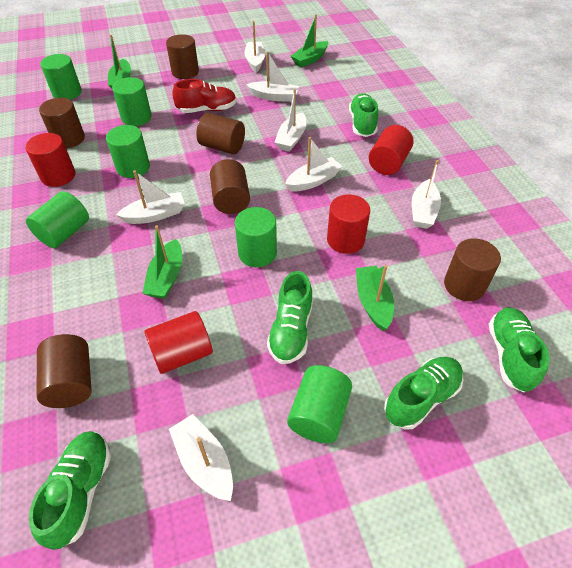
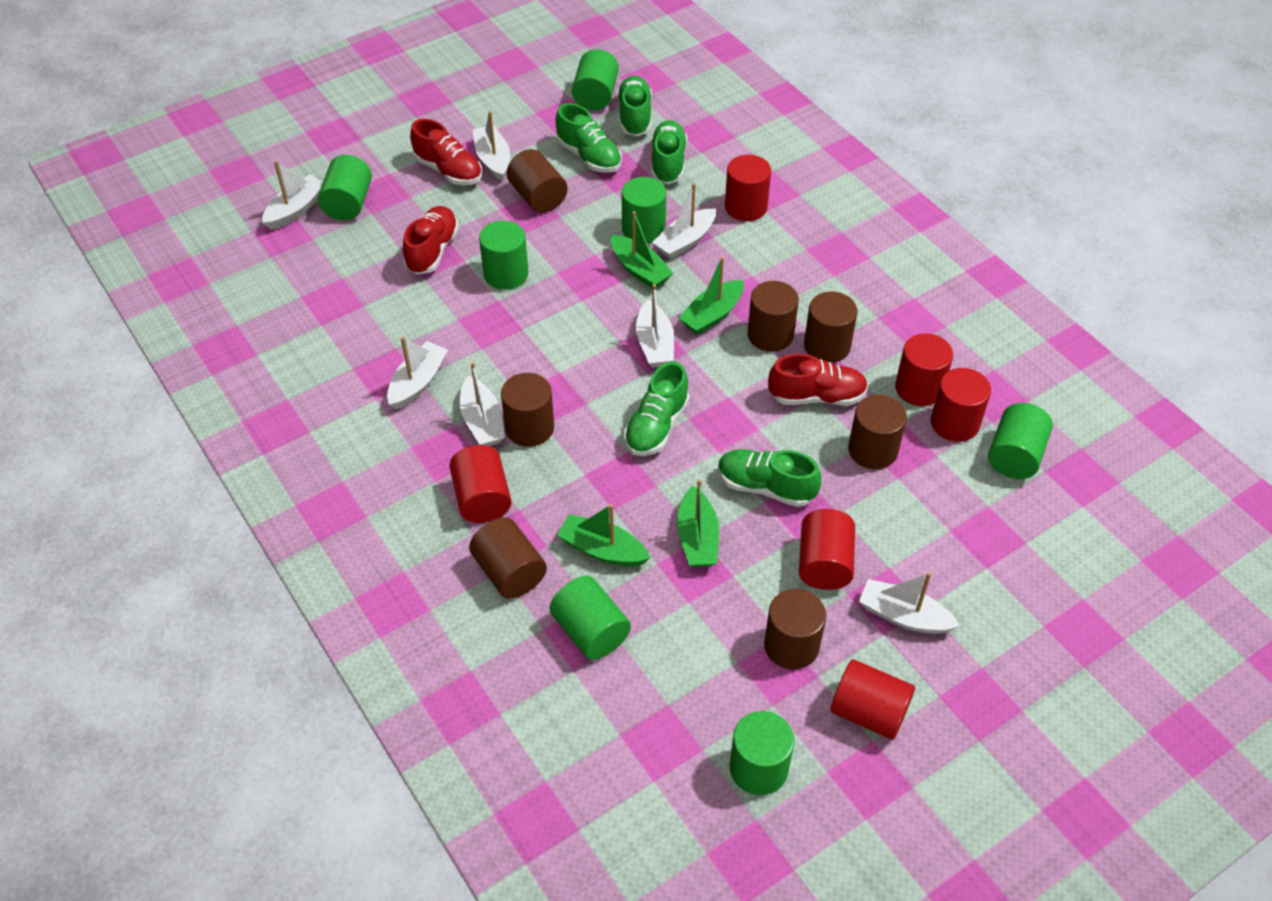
brown cylinder: 6 -> 7
green cylinder: 6 -> 7
red cylinder: 4 -> 6
red shoe: 1 -> 3

